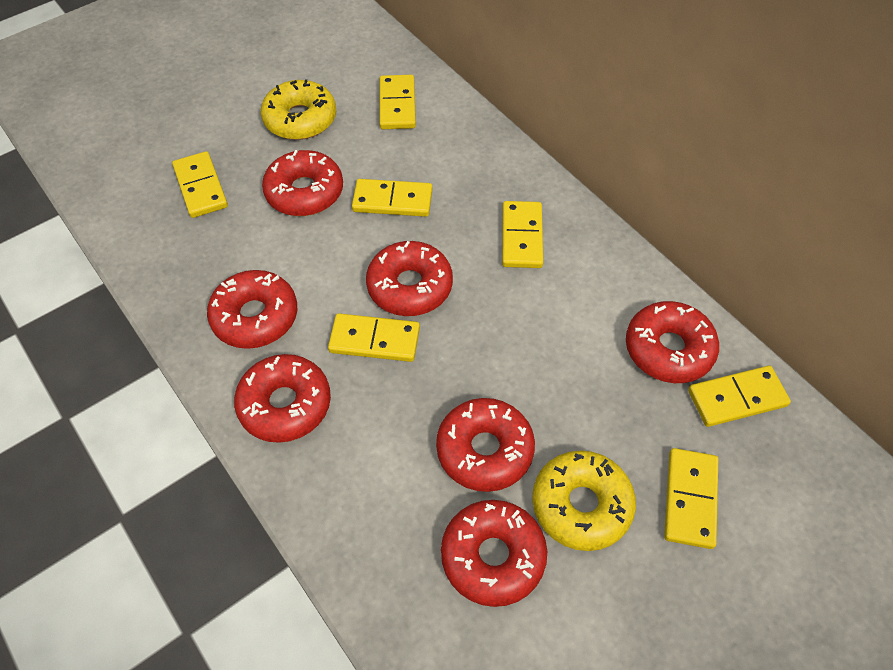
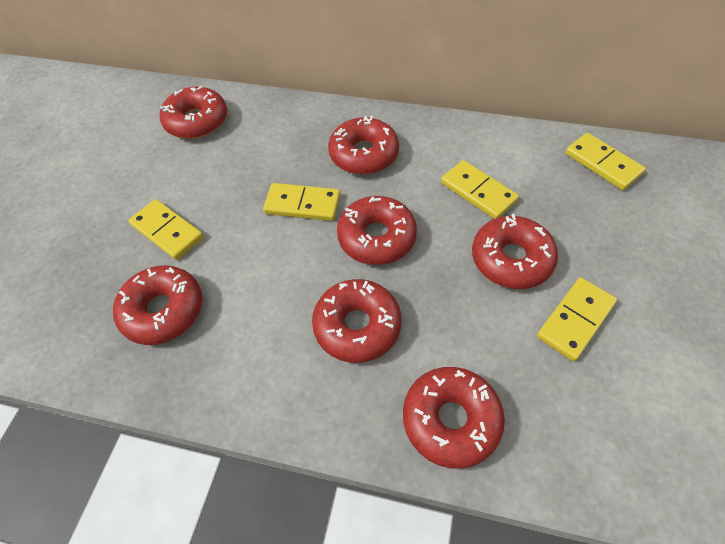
yellow domino: 7 -> 5
yellow donut: 2 -> 0

